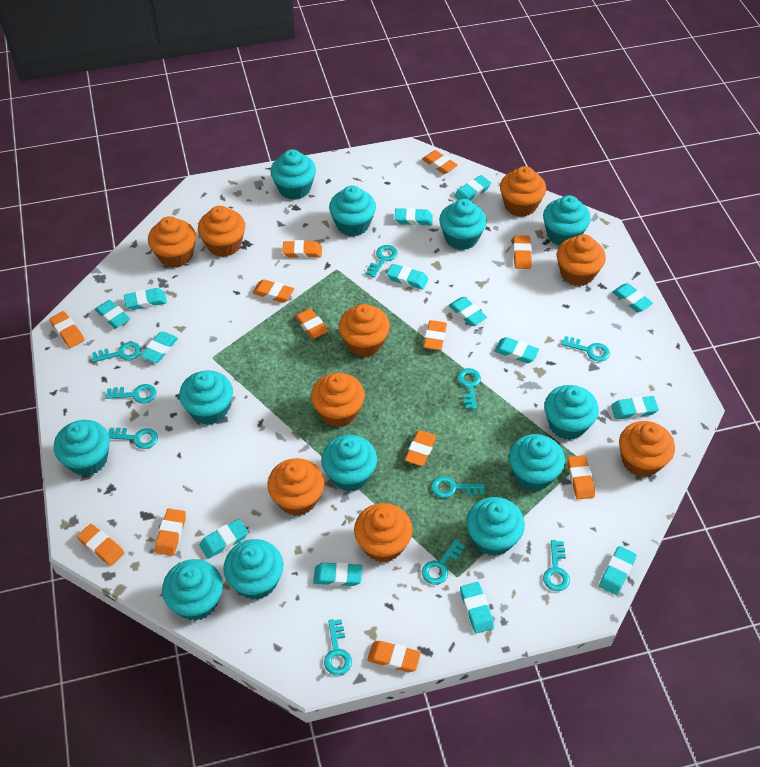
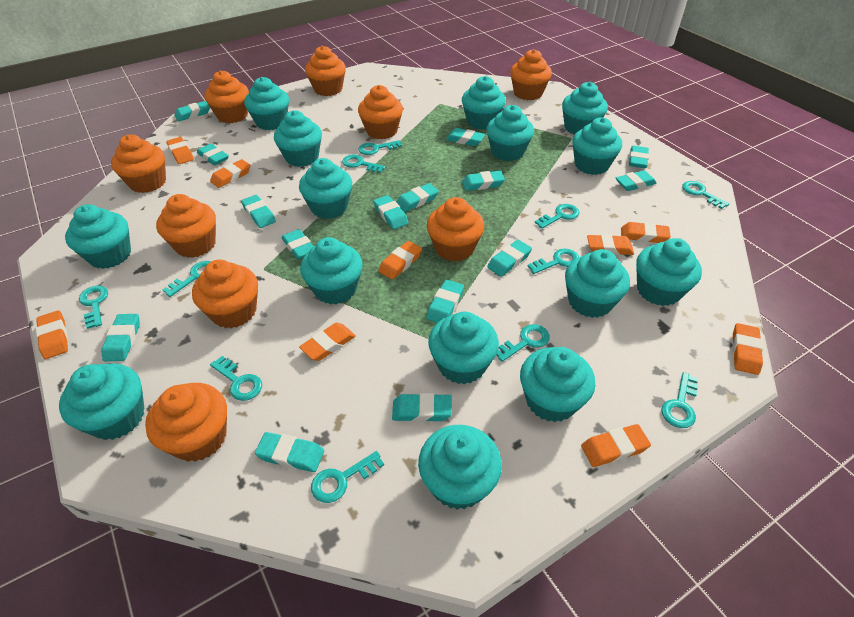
orange eraser: 12 -> 9
turquoise cupcake: 12 -> 15
turquoise eraser: 14 -> 15
turquoise key: 10 -> 11

